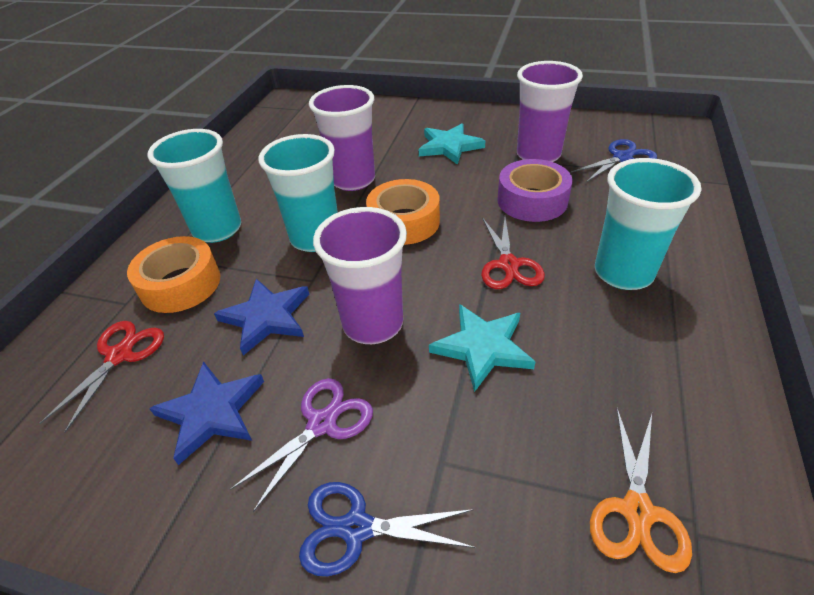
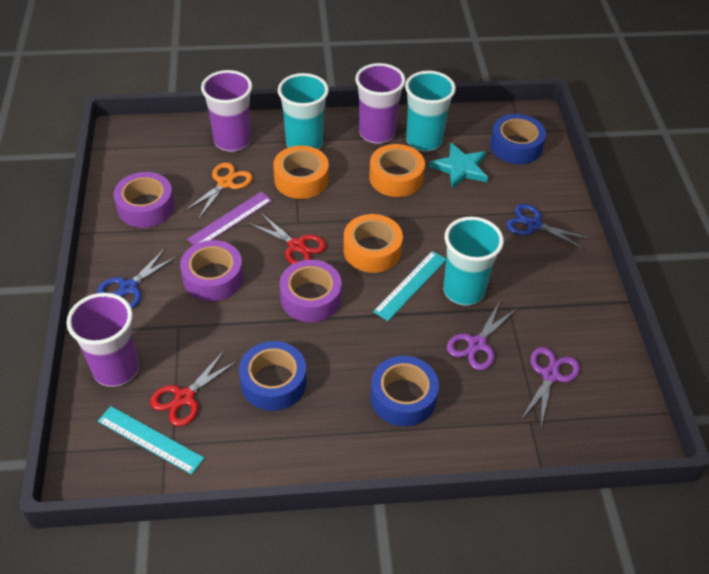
blue star: 2 -> 0
blue tape: 0 -> 3
orange tape: 2 -> 3
purple ruler: 0 -> 1
purple scissors: 1 -> 2
purple tape: 1 -> 3
turquoise ruler: 0 -> 2
turquoise star: 2 -> 1

